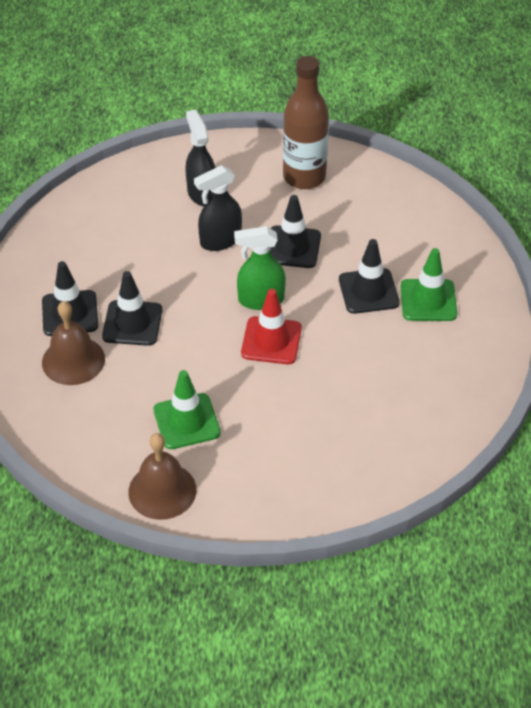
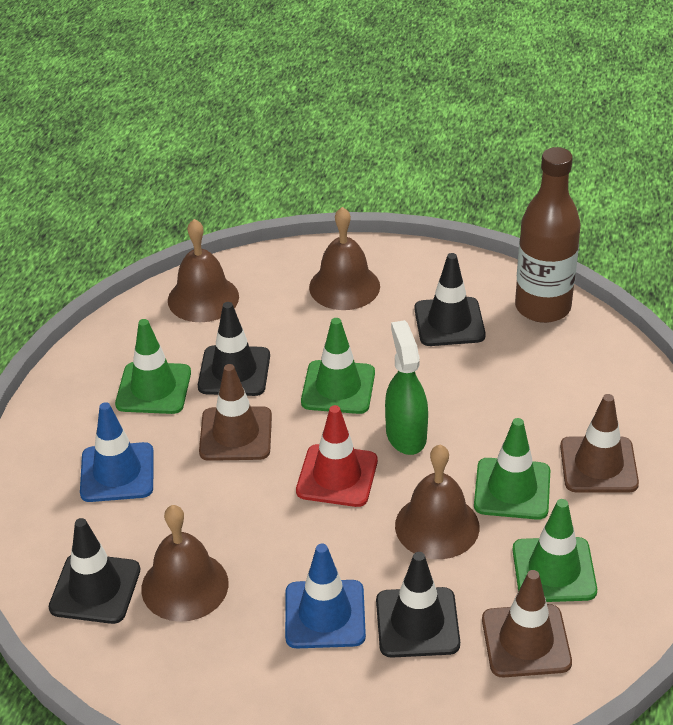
black spray bottle: 2 -> 0
blue traffic cone: 0 -> 2
brown bell: 2 -> 4
brown traffic cone: 0 -> 3
green traffic cone: 2 -> 4

